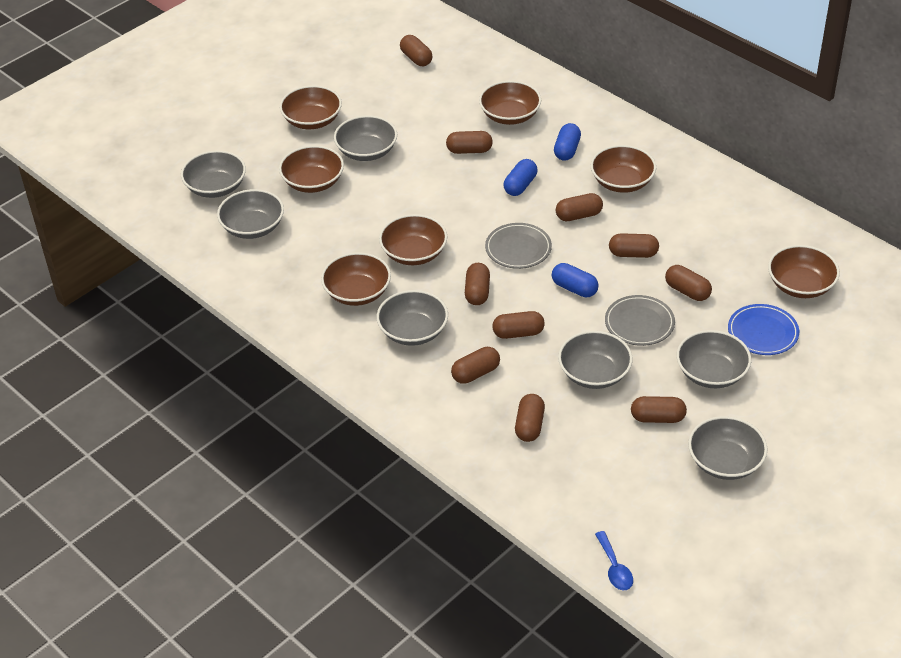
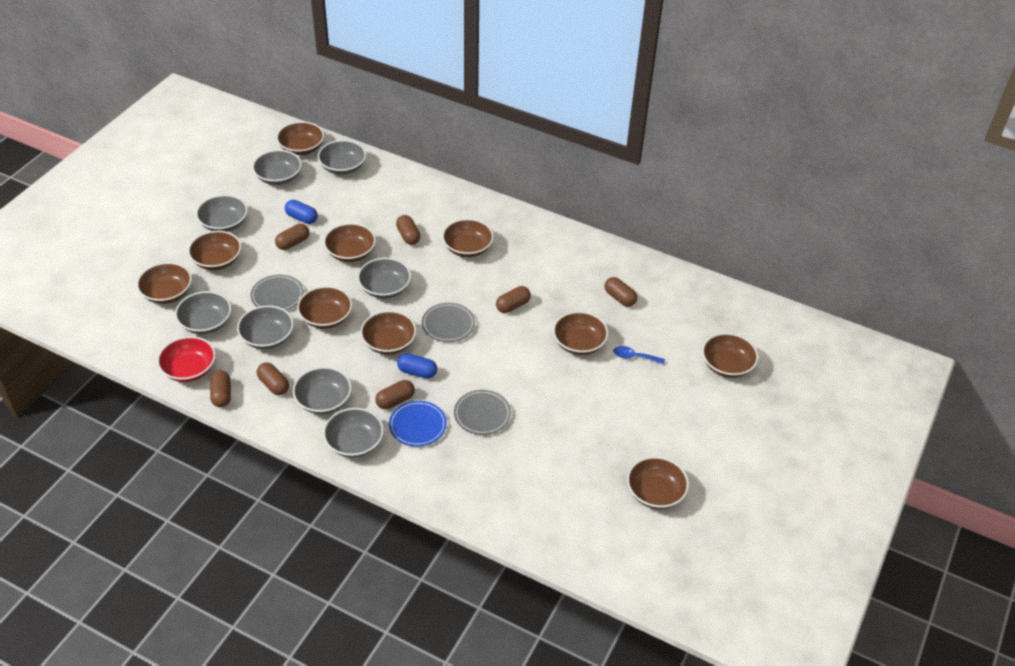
blue capsule: 3 -> 2
brown bowl: 7 -> 10
brown capsule: 10 -> 7
grey bowl: 7 -> 8
grey plate: 2 -> 3
red bowl: 0 -> 1

